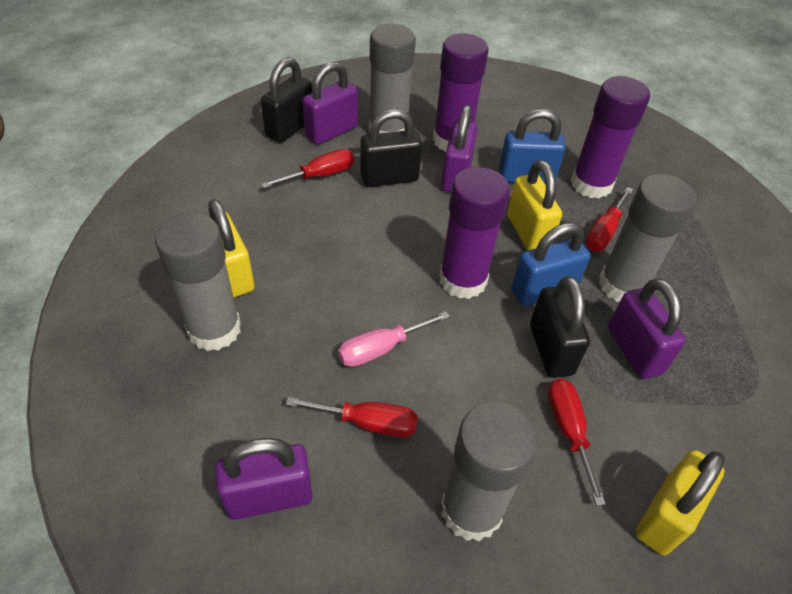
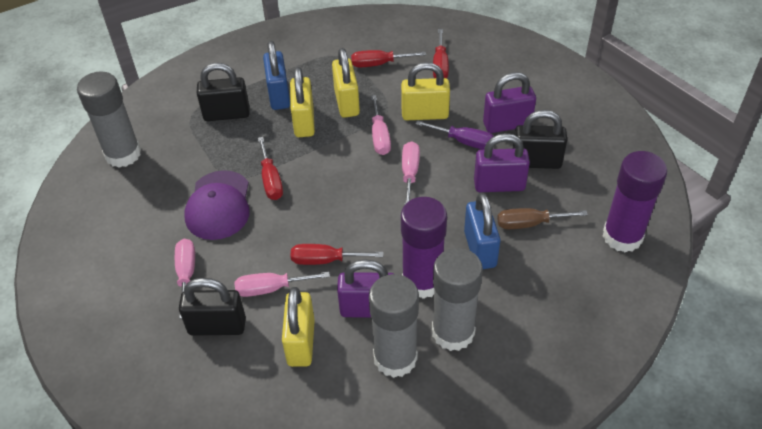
brown screwdriver: 0 -> 1
grey glue stick: 4 -> 3
pink screwdriver: 1 -> 4
purple cap: 0 -> 1
purple glue stick: 3 -> 2
purple padlock: 4 -> 3
purple screwdriver: 0 -> 1
yellow padlock: 3 -> 4

